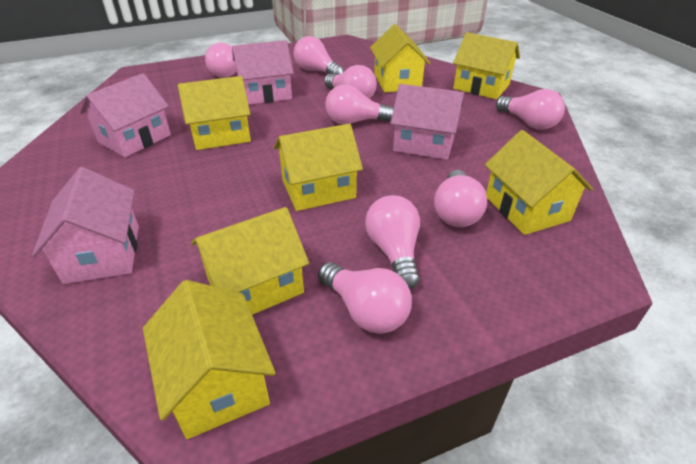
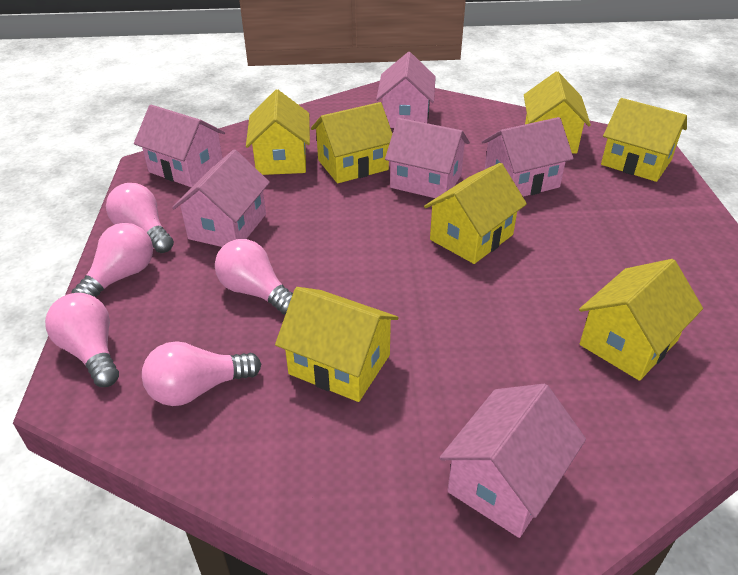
pink house: 4 -> 6
pink light bulb: 8 -> 5

